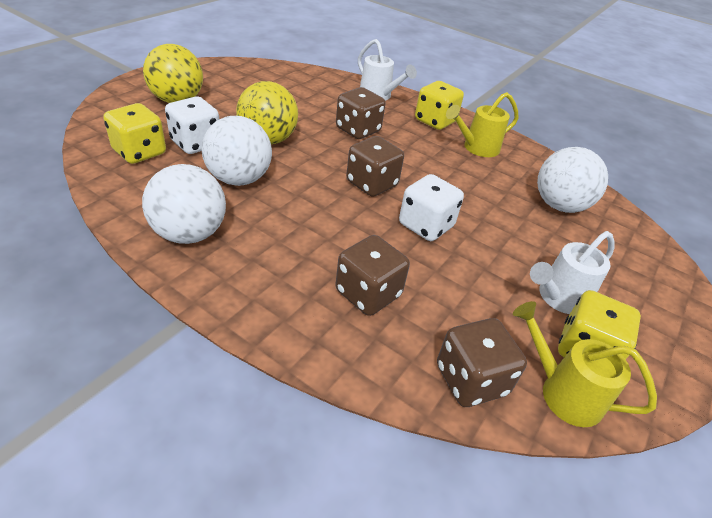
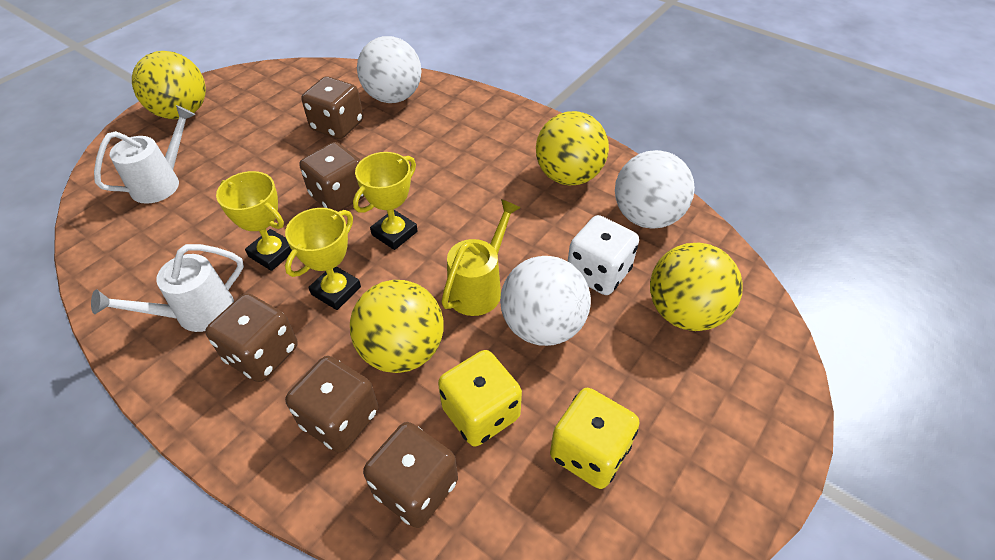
brown dice: 4 -> 5
white dice: 2 -> 1
yellow ball: 2 -> 4
yellow dice: 3 -> 2
yellow trophy: 0 -> 3
yellow watering can: 2 -> 1

